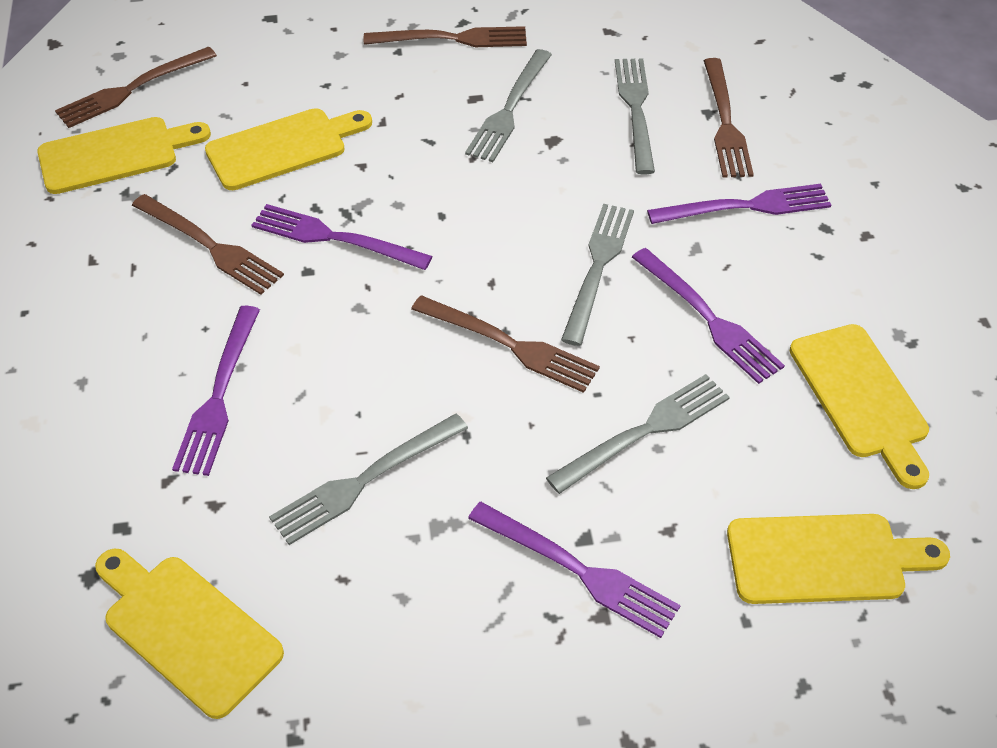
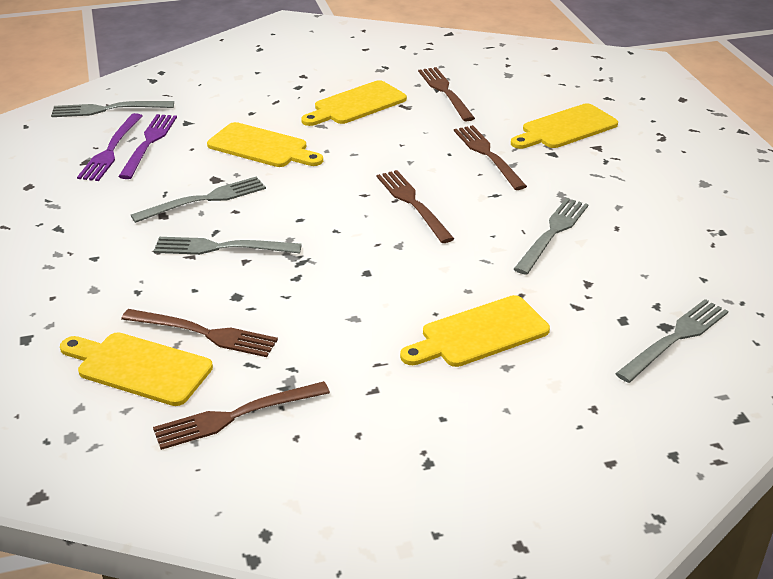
purple fork: 5 -> 2

